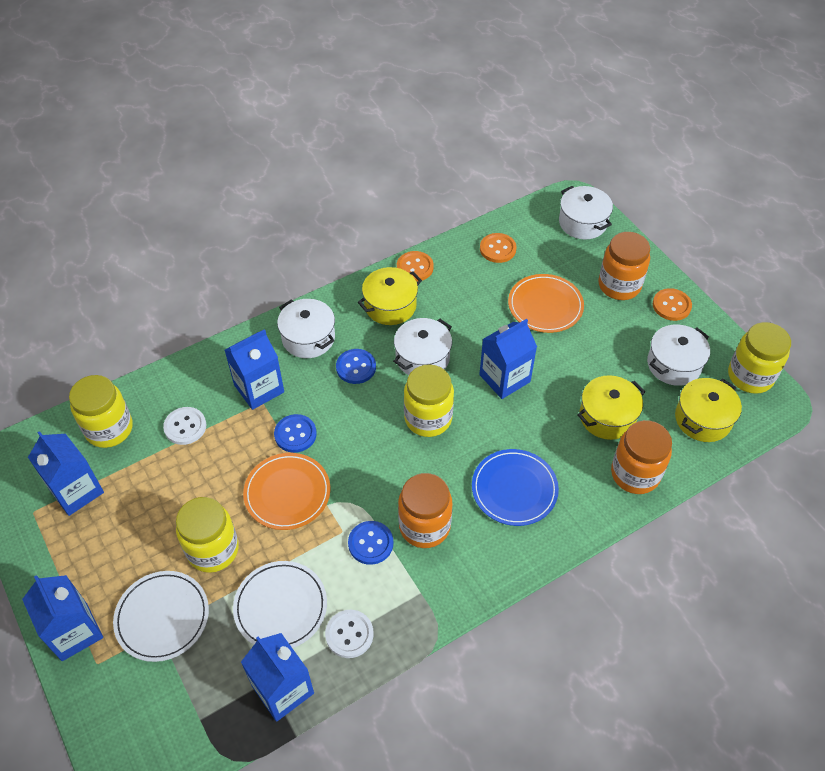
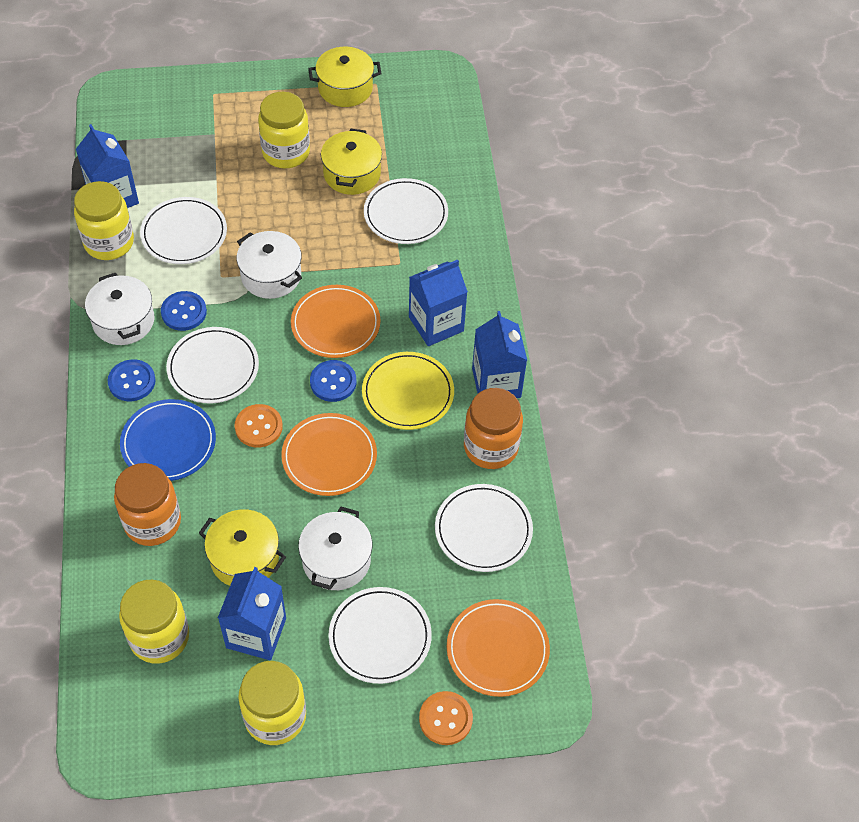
blue carton: 5 -> 4
orange button: 3 -> 2
orange jar: 3 -> 2
orange plate: 2 -> 3
white button: 2 -> 0
white plate: 2 -> 5
white pot: 4 -> 3
yellow plate: 0 -> 1

